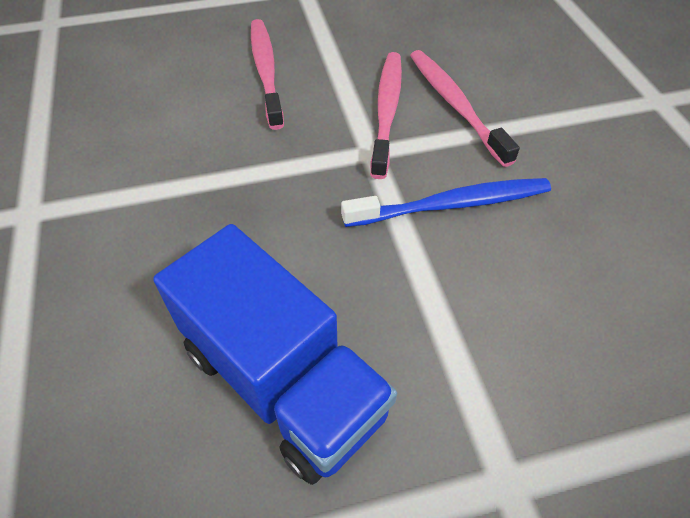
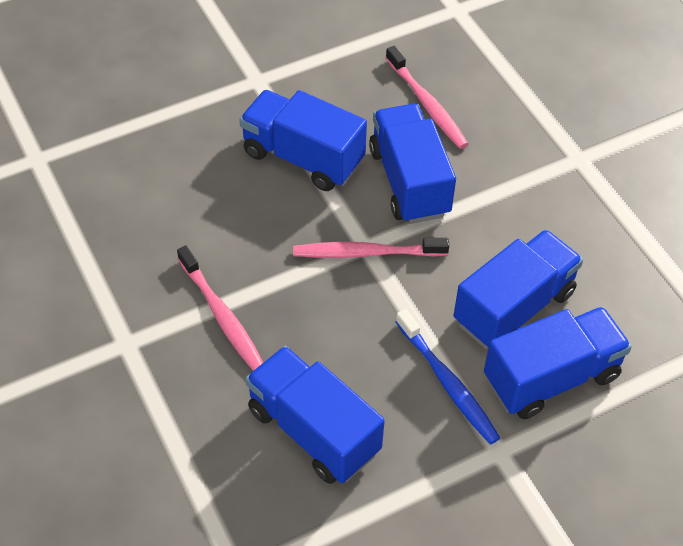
blue truck: 1 -> 5

